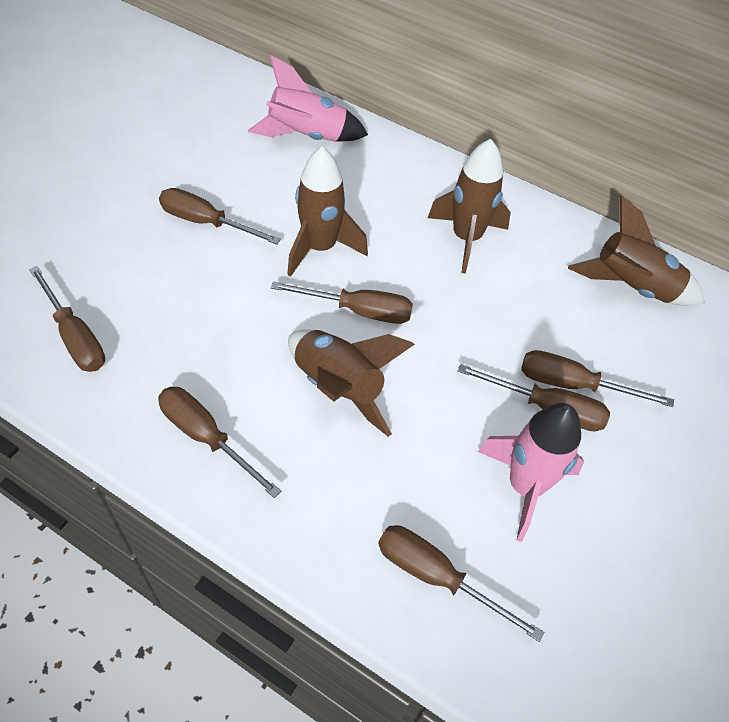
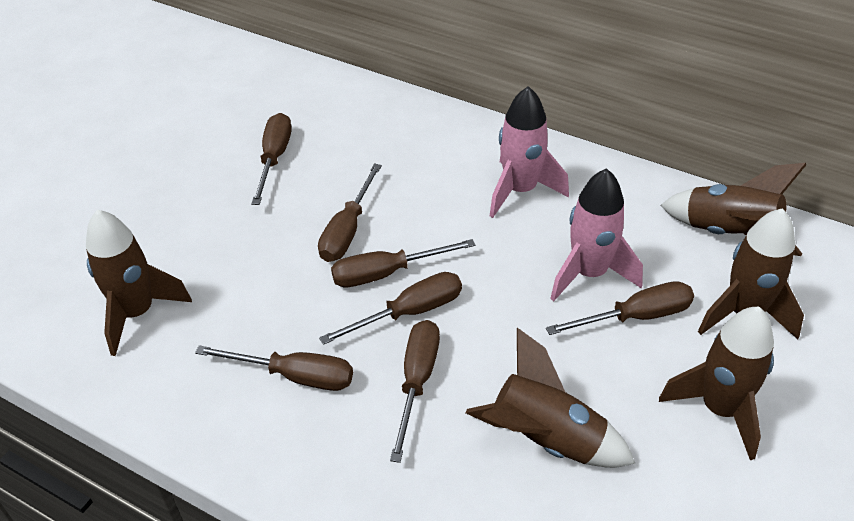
brown rocket: 4 -> 5

